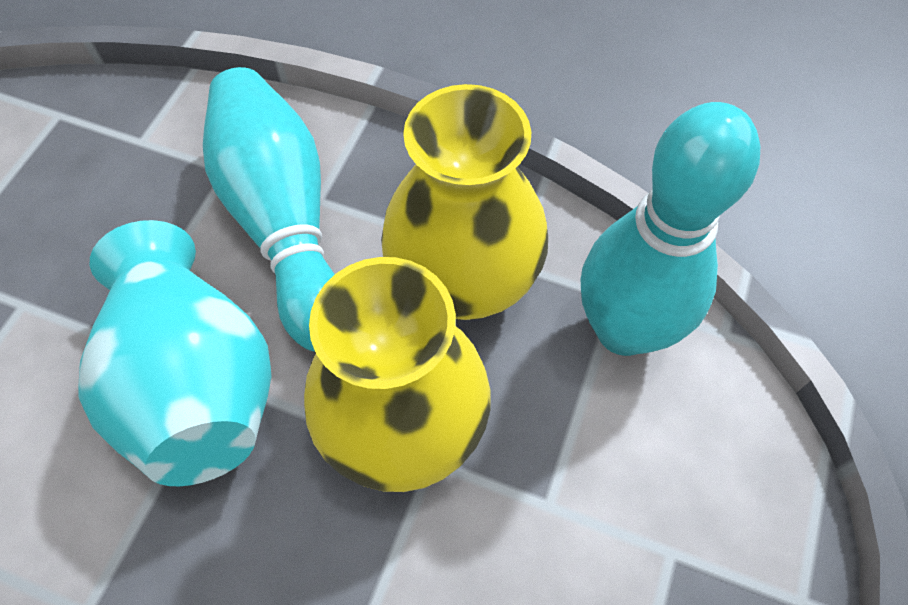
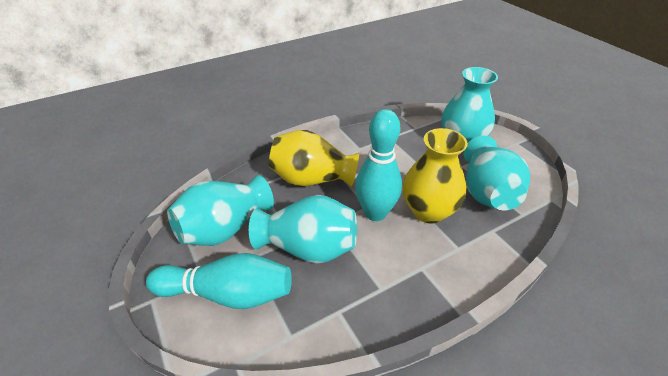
turquoise vase: 1 -> 4

